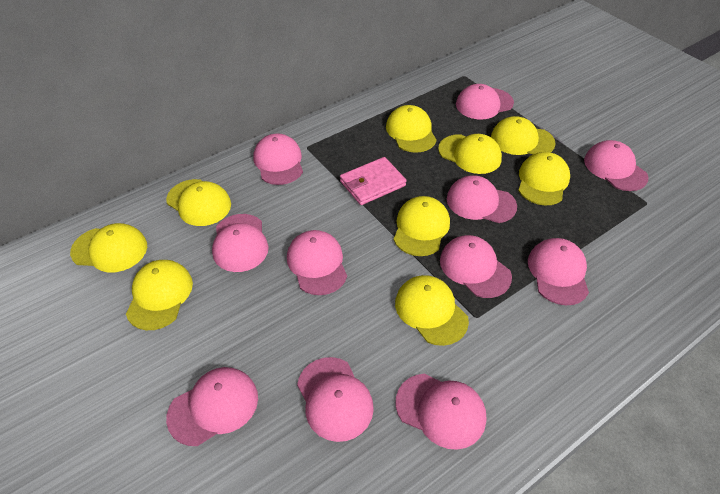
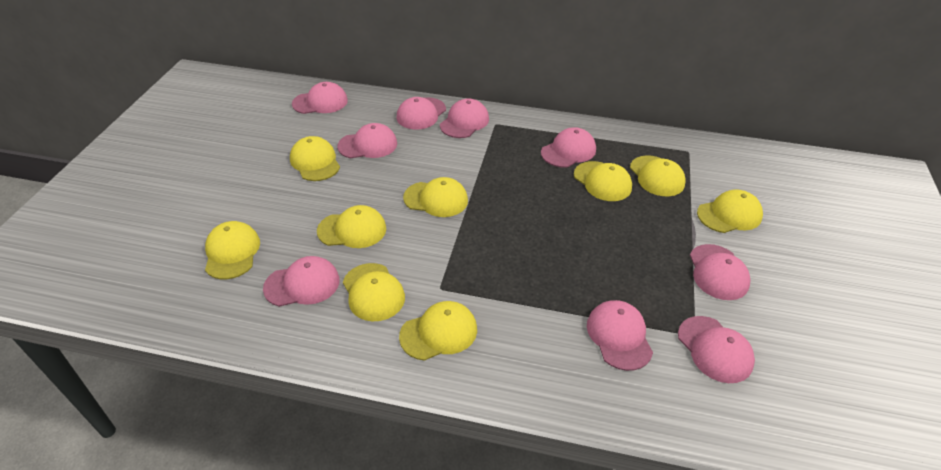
pink cap: 11 -> 9
pink wallet: 1 -> 0

